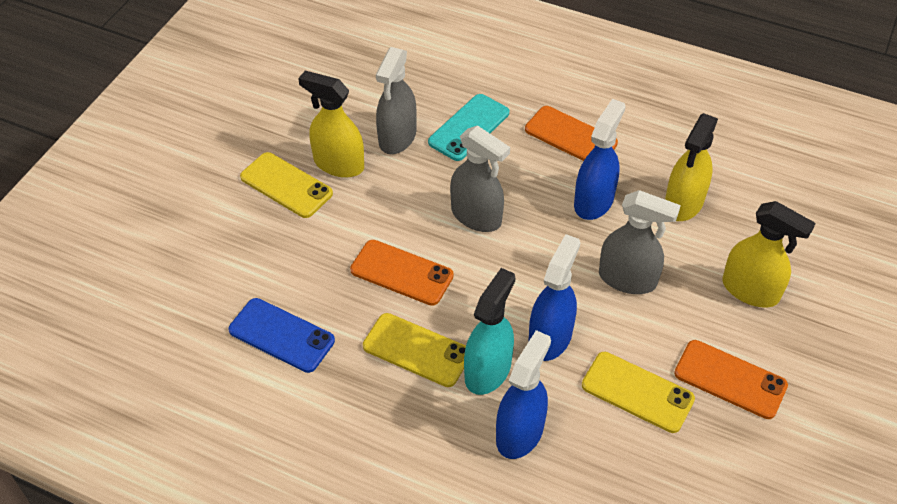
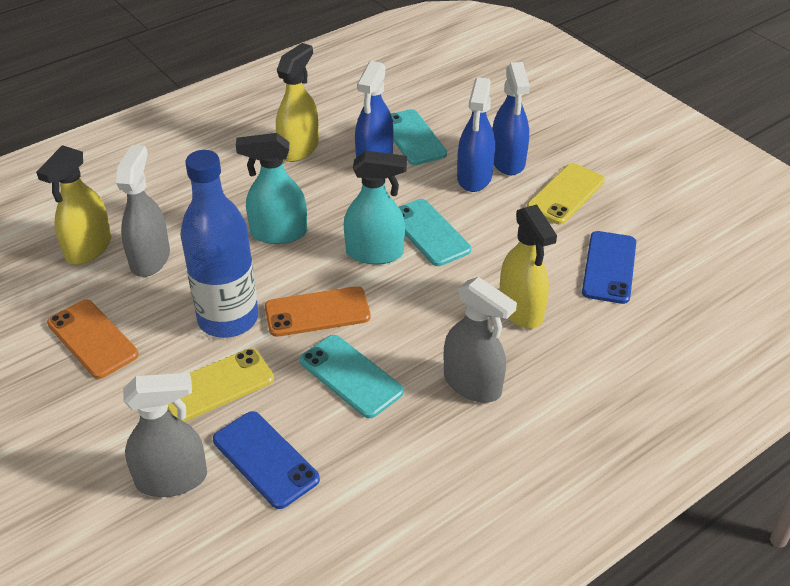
blue bottle: 0 -> 1
blue phone: 1 -> 2
orange phone: 3 -> 2
turquoise phone: 1 -> 3
turquoise spray bottle: 1 -> 2
yellow phone: 3 -> 2

